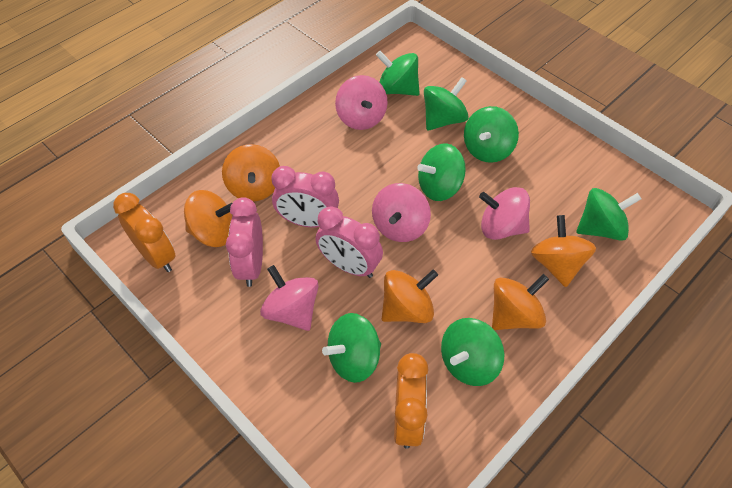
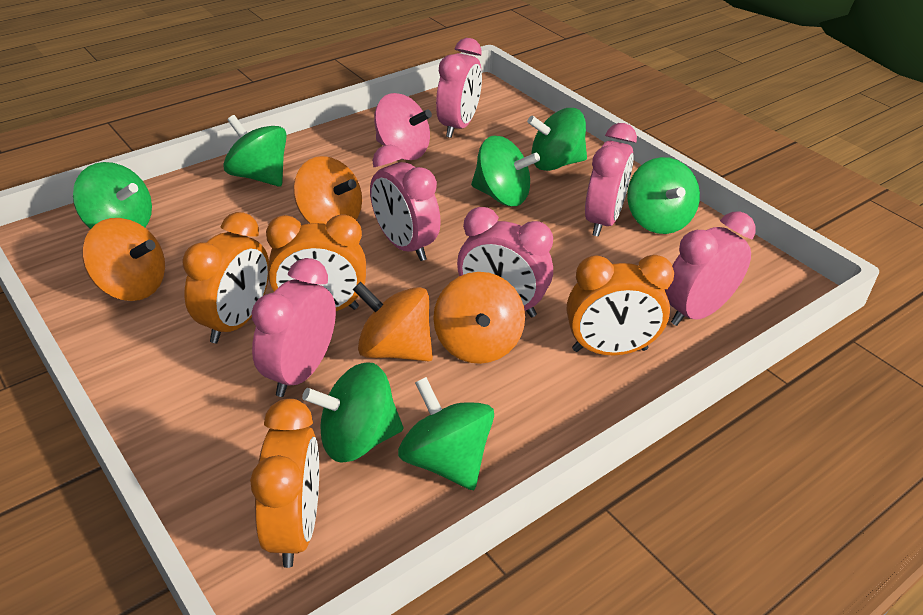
orange clock: 2 -> 4
orange spinning top: 5 -> 4
pink clock: 3 -> 6
pink spinning top: 4 -> 1

